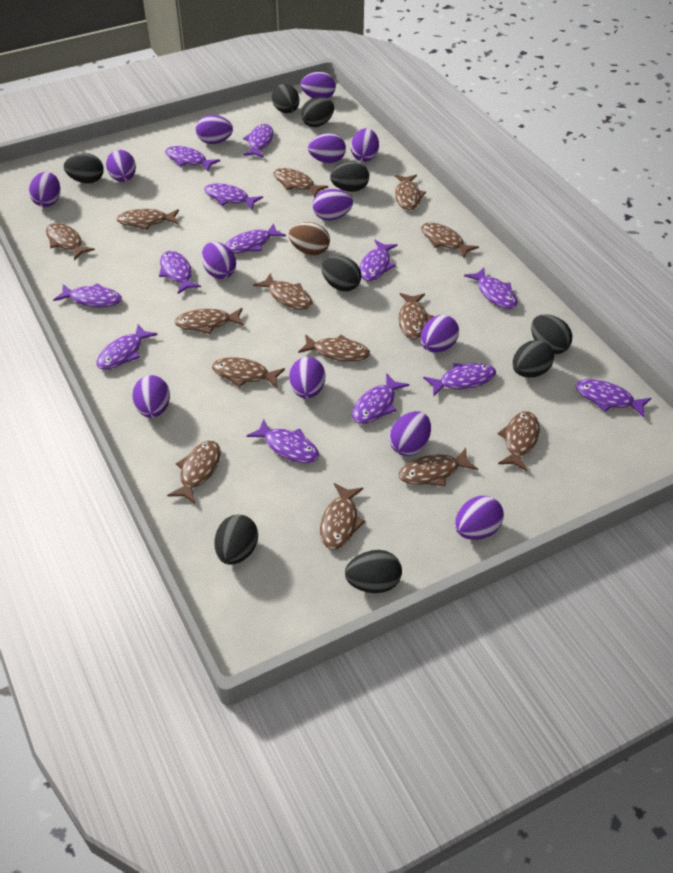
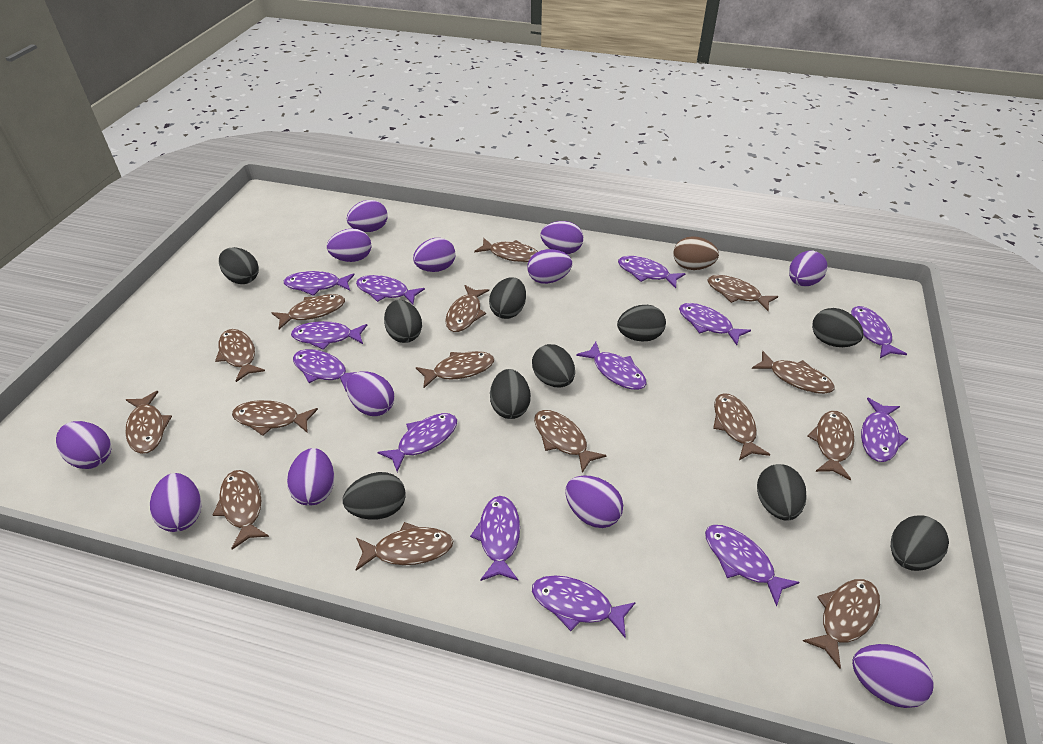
black egg: 9 -> 10
brown fish: 14 -> 15
purple egg: 13 -> 12

